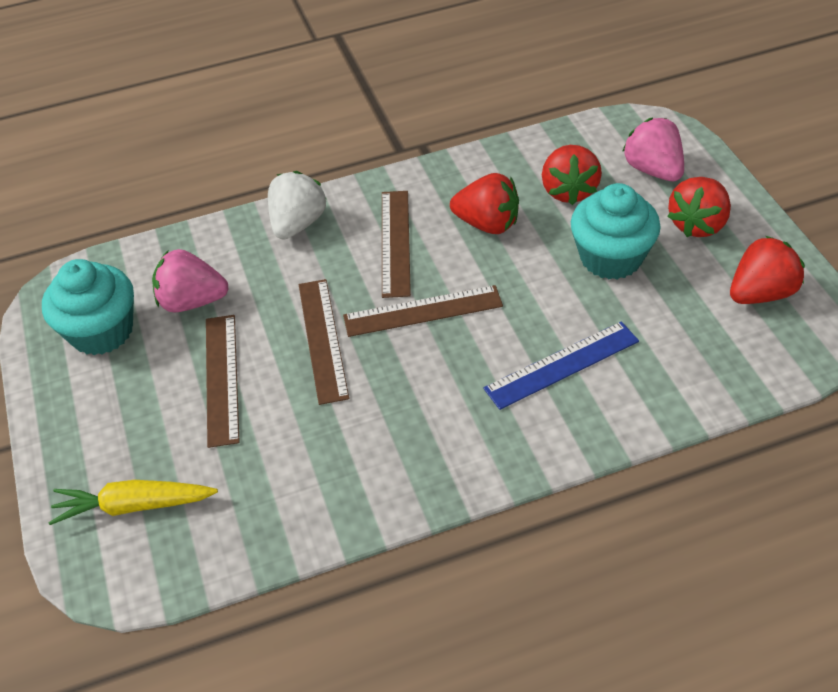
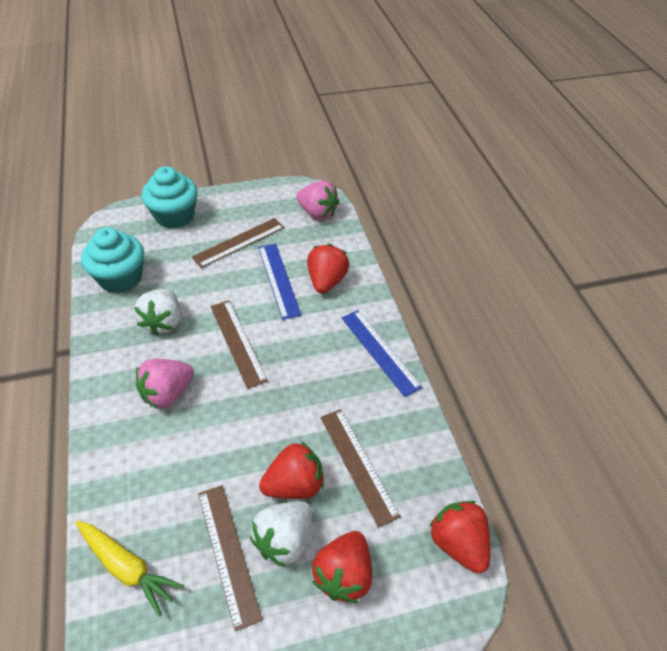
blue ruler: 1 -> 2
white strawberry: 1 -> 2

